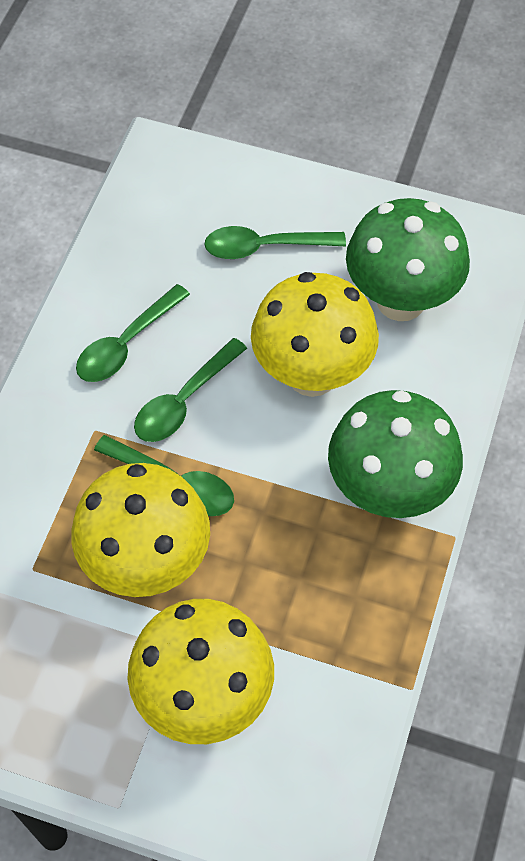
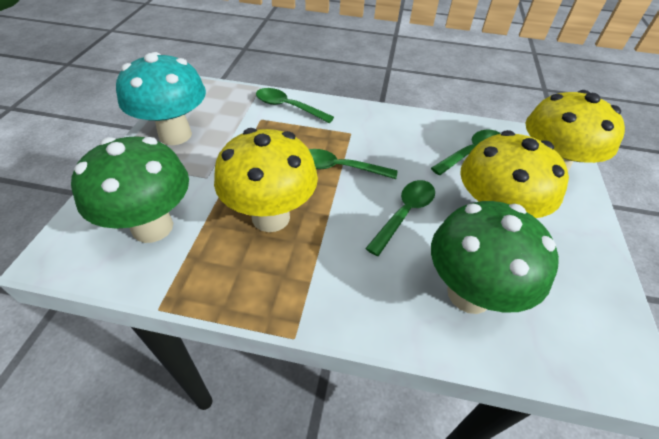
turquoise mushroom: 0 -> 1

